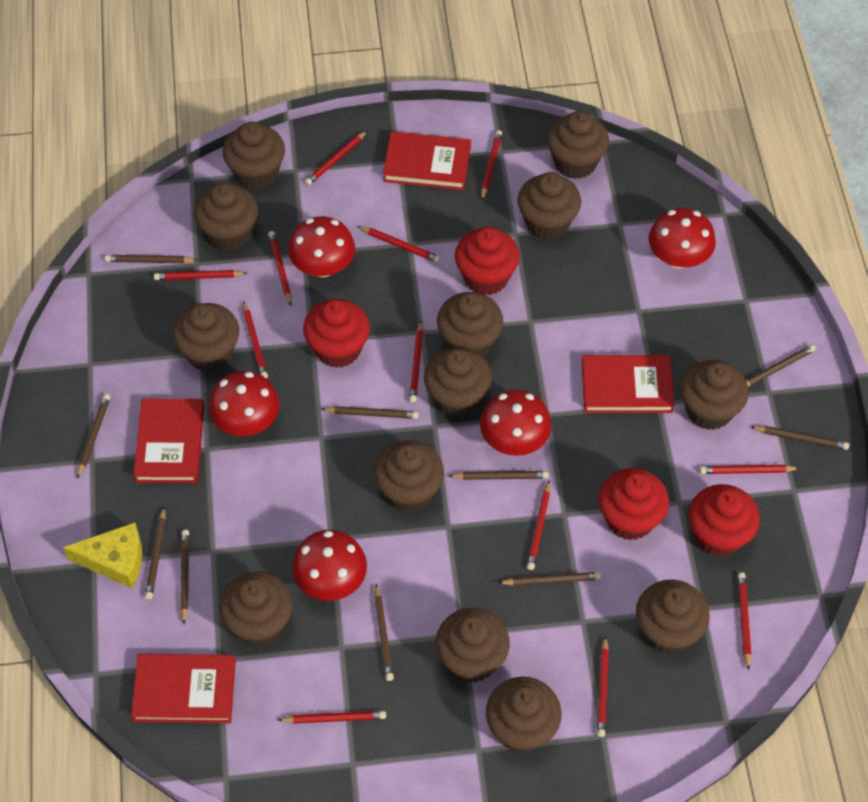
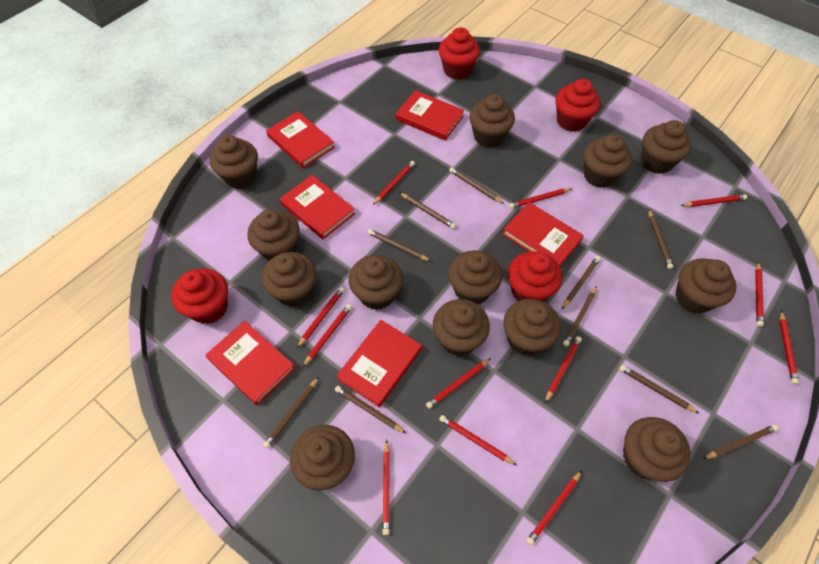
red book: 4 -> 6
red mushroom: 5 -> 0
yellow cheese: 1 -> 0

